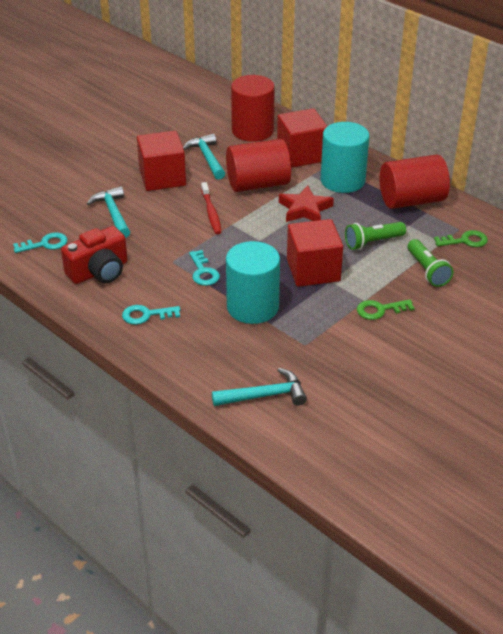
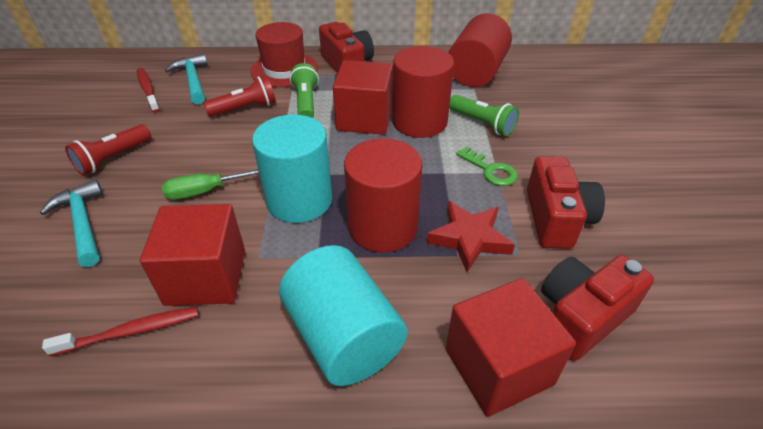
green key: 2 -> 1
green screwdriver: 0 -> 1
red camera: 1 -> 3
red flashlight: 0 -> 2
red hat: 0 -> 1
red toothbrush: 1 -> 2
turquoise hammer: 3 -> 2
turquoise key: 3 -> 0

